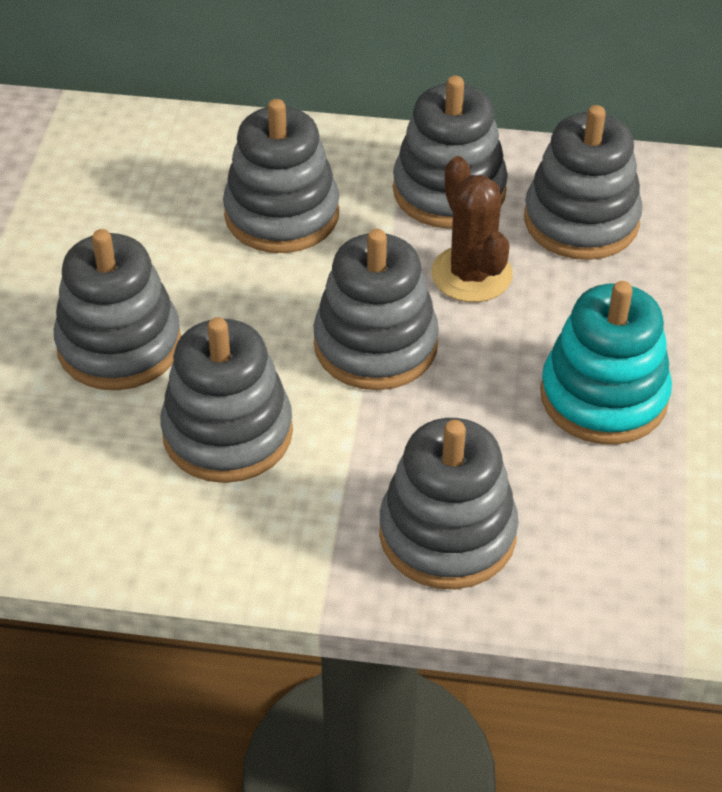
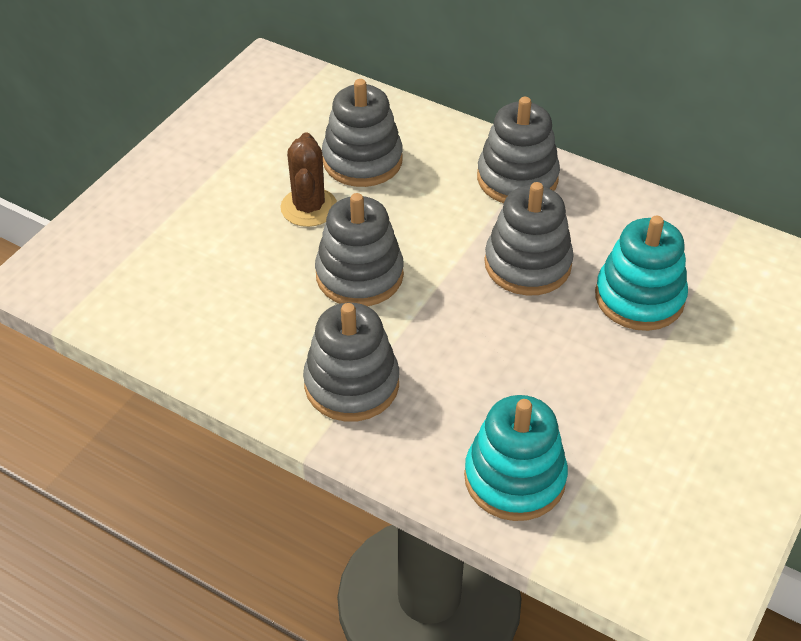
grey stacking toy: 7 -> 5
turquoise stacking toy: 1 -> 2

